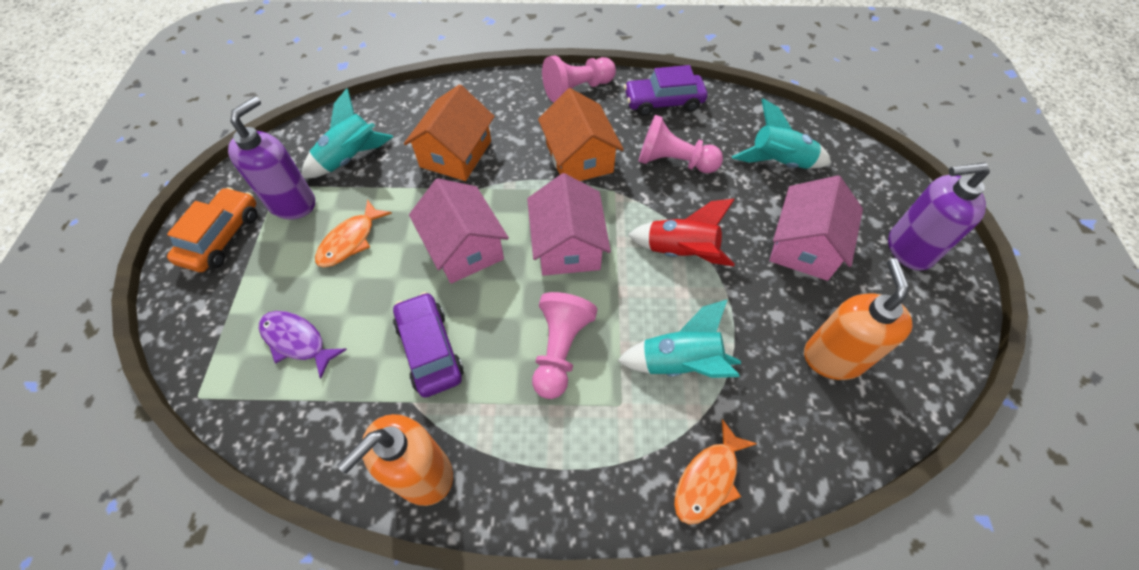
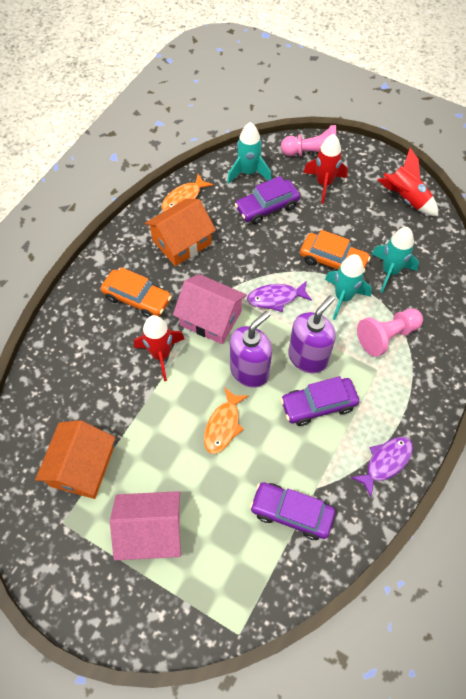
orange car: 1 -> 2
orange soap dispenser: 2 -> 0
pink house: 3 -> 2
pink pawn: 3 -> 2
purple car: 2 -> 3
purple fish: 1 -> 2
red rocket: 1 -> 3

